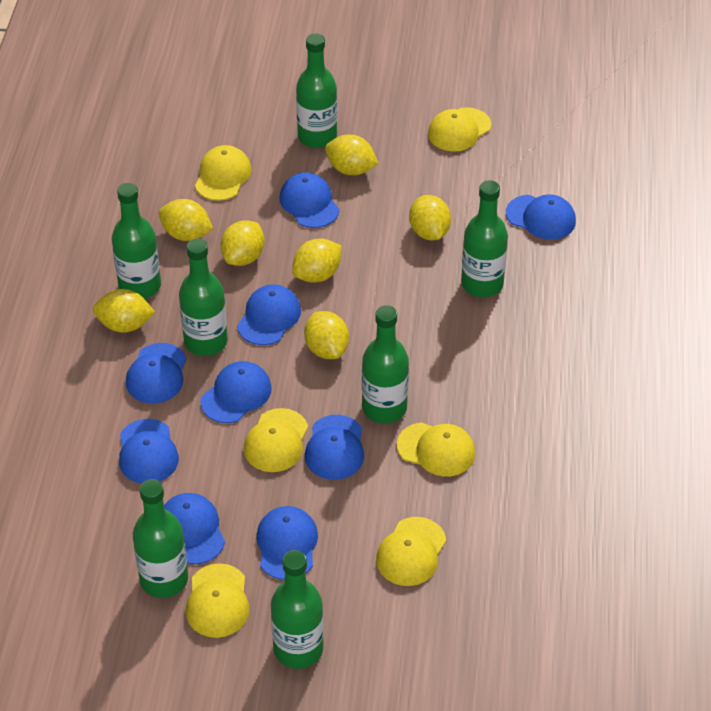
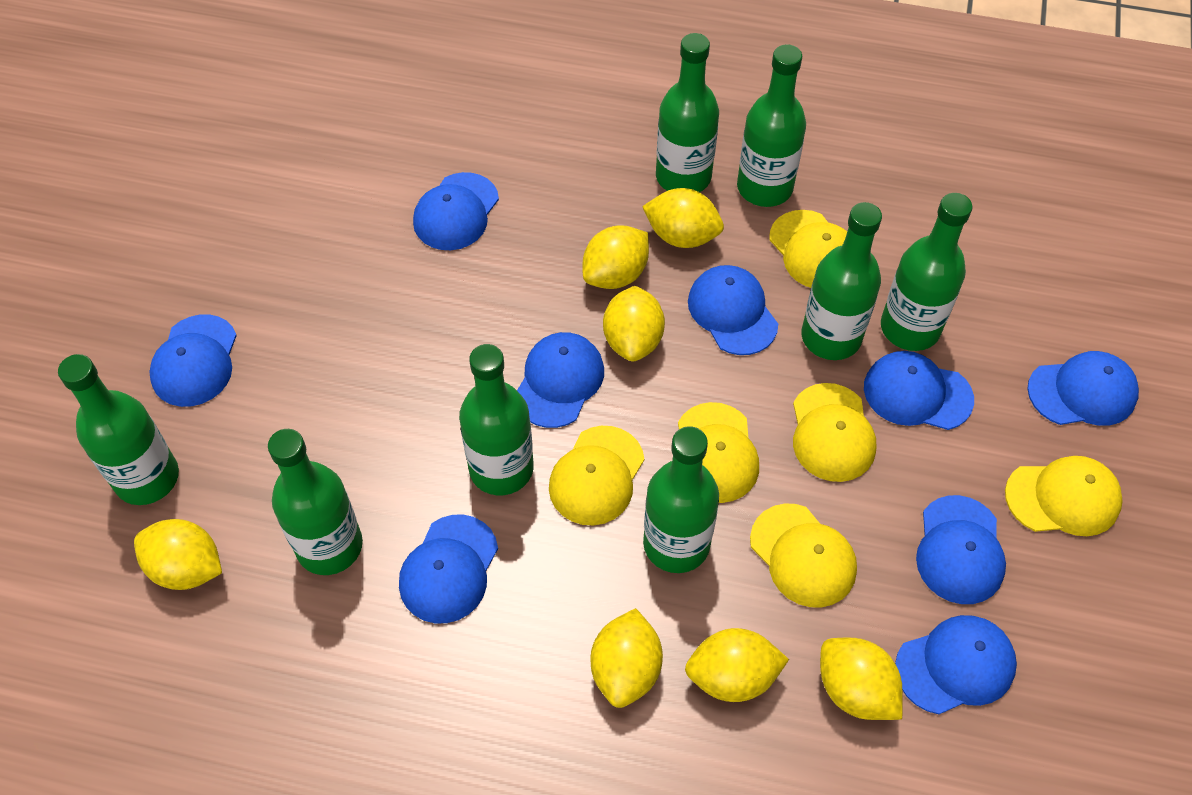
green bottle: 7 -> 8

